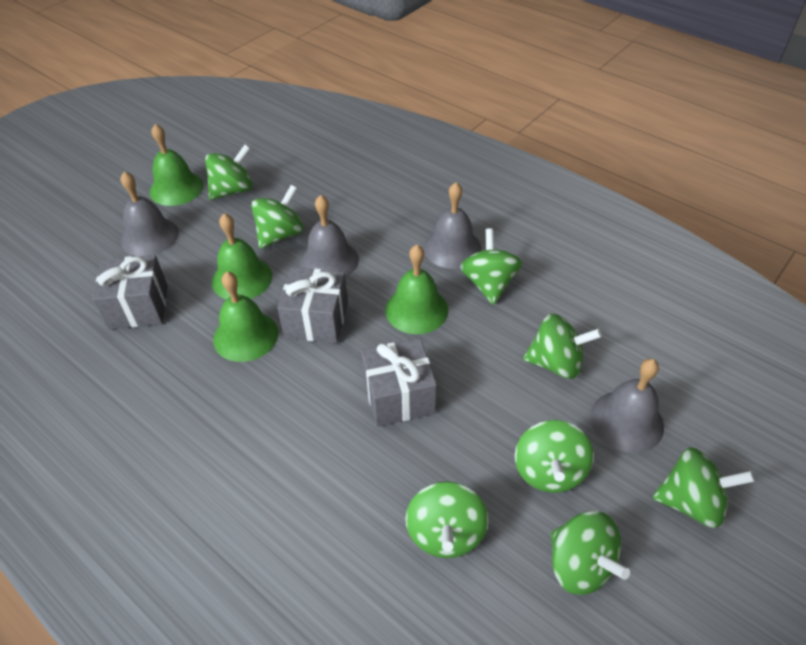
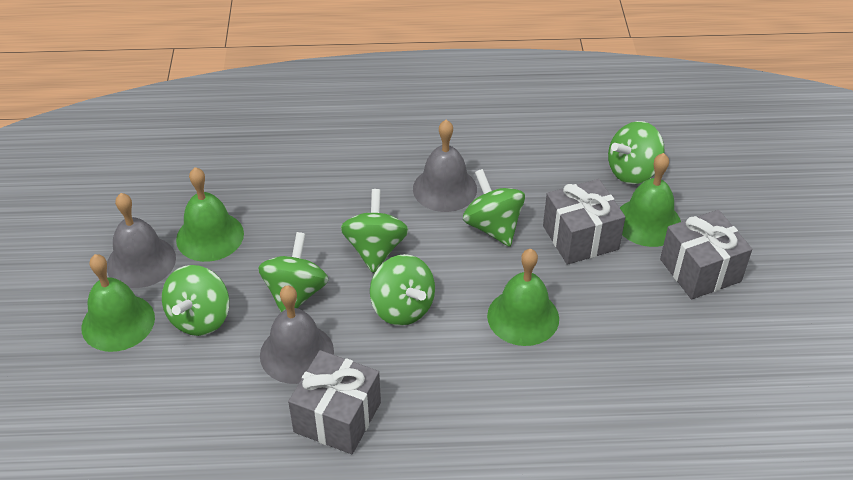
green spinning top: 8 -> 6
grey bell: 4 -> 3

